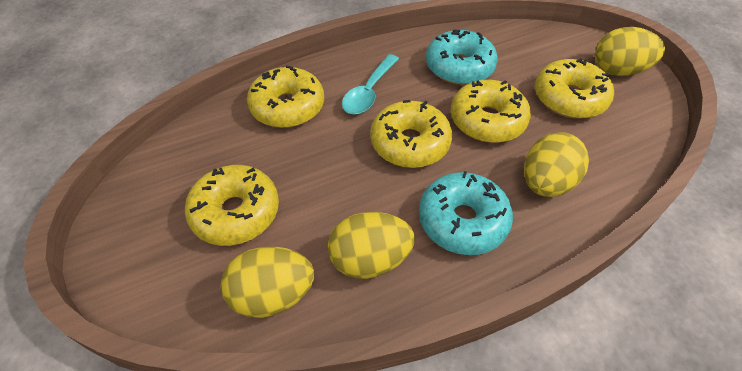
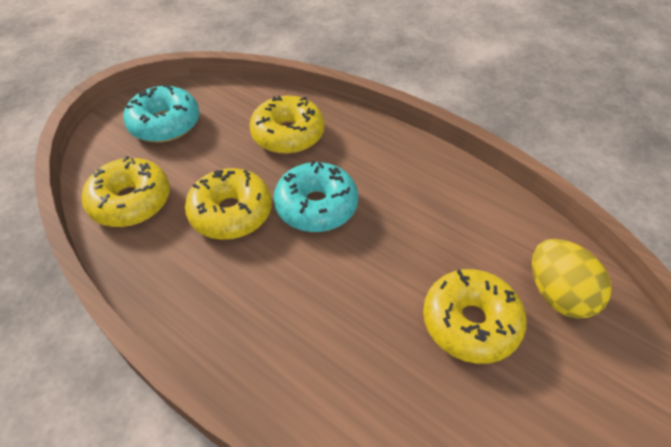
turquoise spoon: 1 -> 0
yellow donut: 5 -> 4
yellow egg: 4 -> 1

